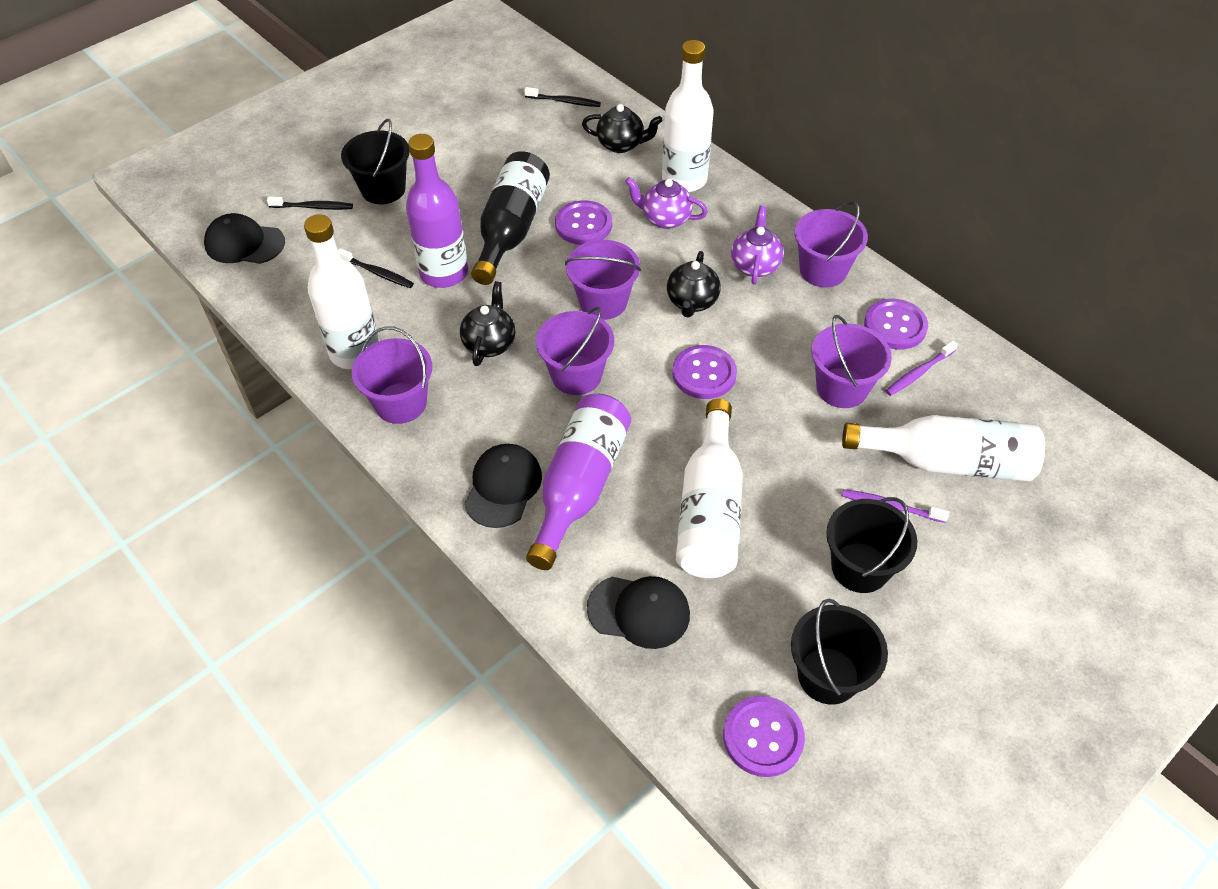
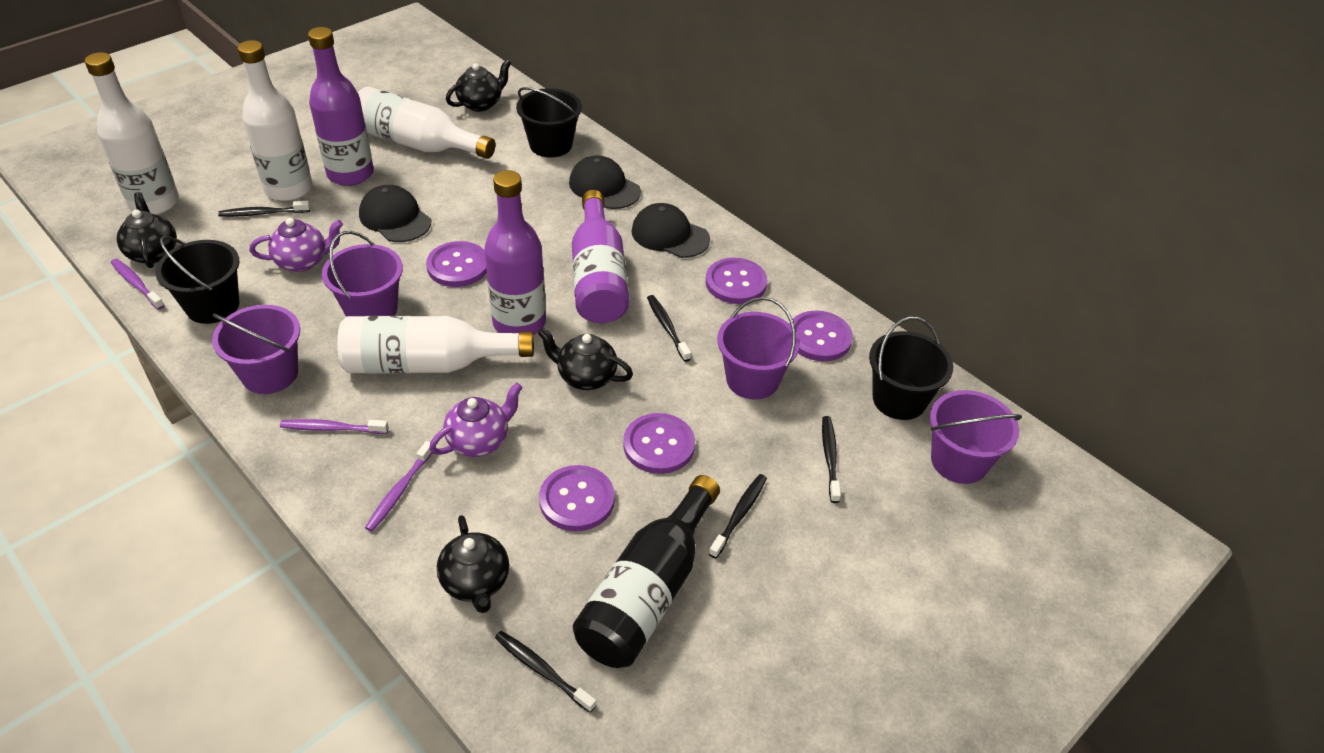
black teapot: 3 -> 4
black toothbrush: 3 -> 5
purple bottle: 2 -> 3
purple bucket: 5 -> 4
purple button: 4 -> 5
purple toothbrush: 2 -> 3

